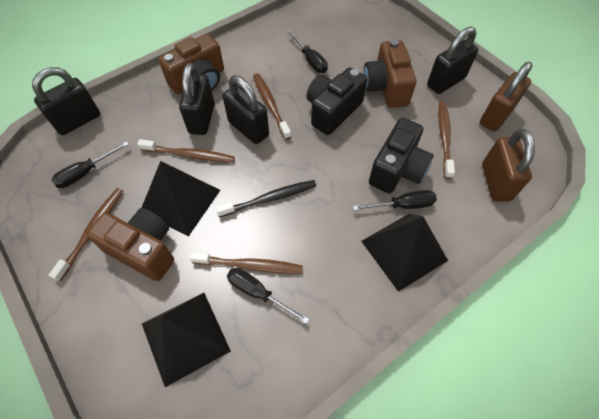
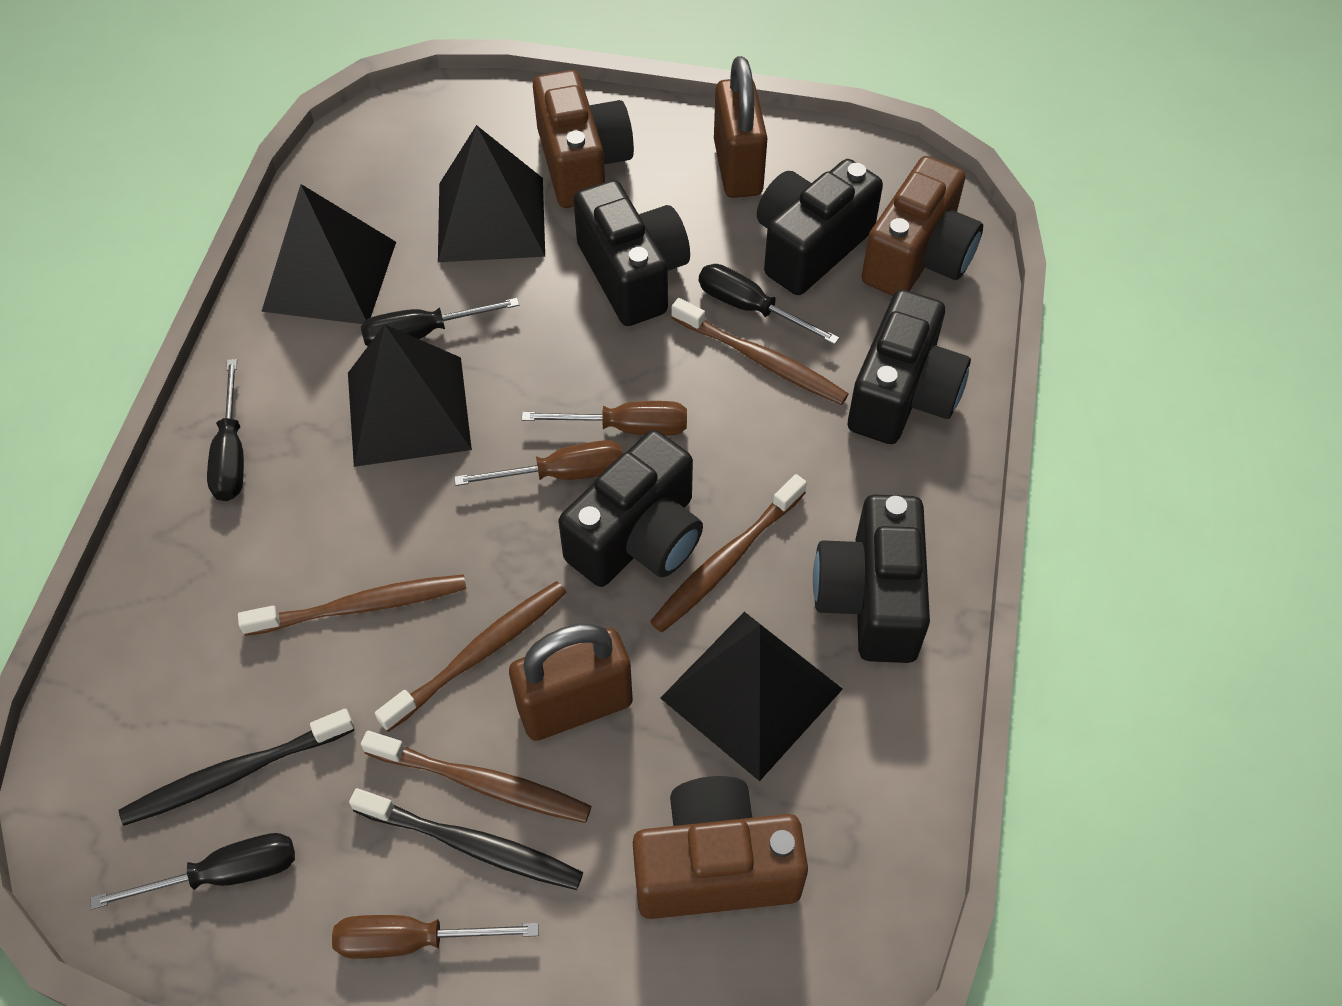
black camera: 2 -> 5
black padlock: 4 -> 0
black pyramid: 3 -> 4
black toothbrush: 1 -> 2
brown screwdriver: 0 -> 3

